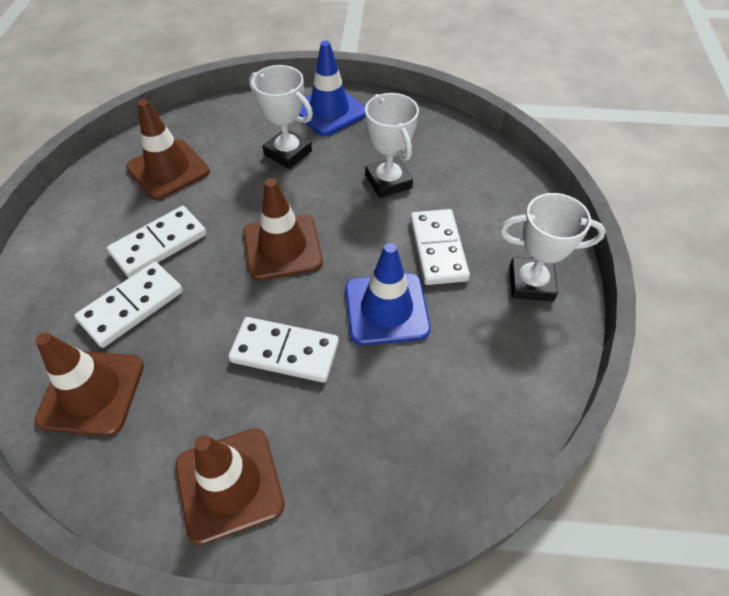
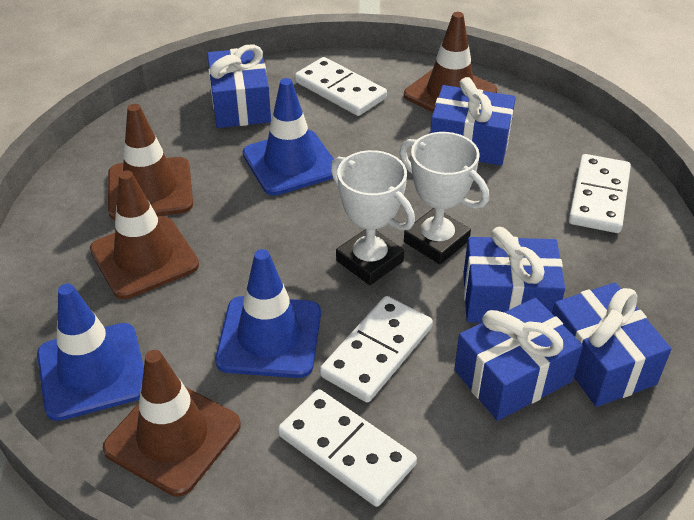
blue gift: 0 -> 5
blue traffic cone: 2 -> 3
white trophy: 3 -> 2

